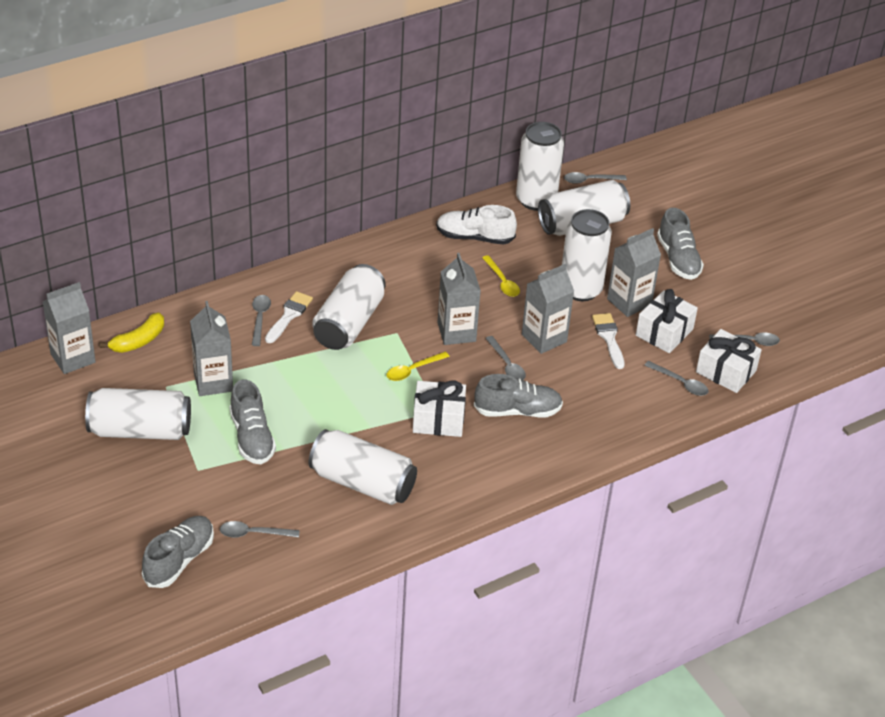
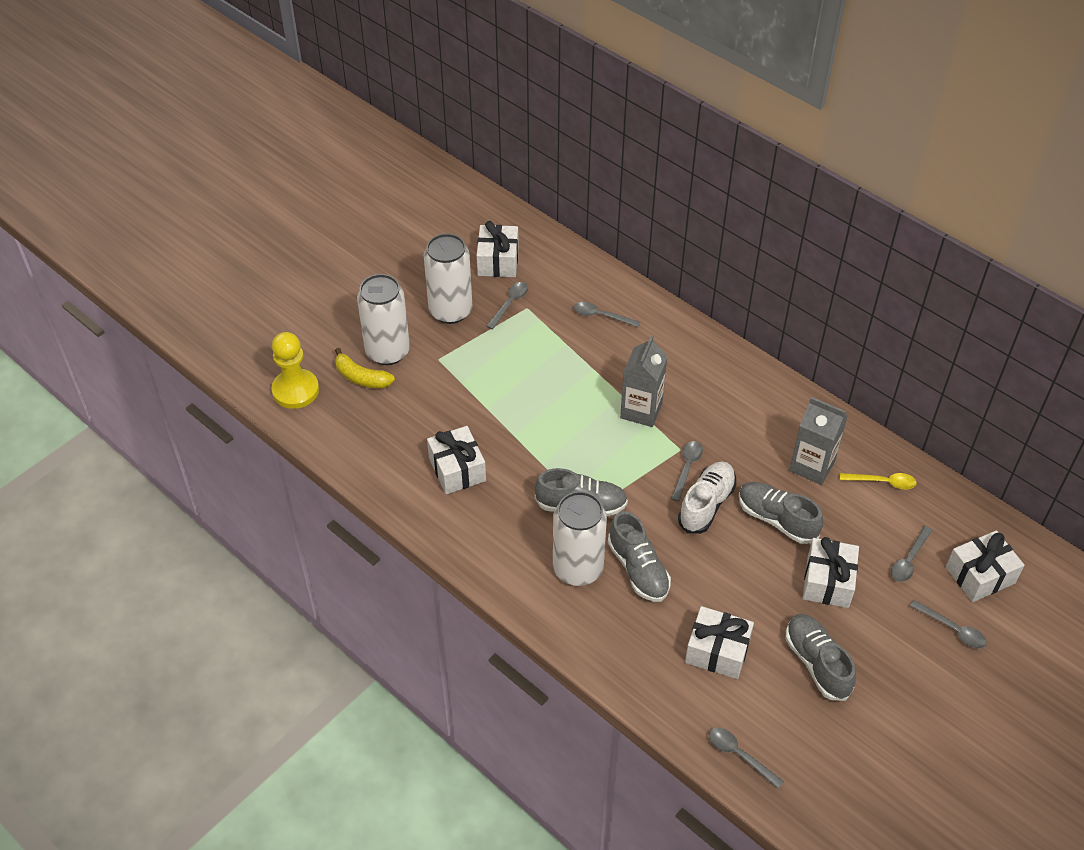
grey carton: 5 -> 2
white brush: 2 -> 0
white can: 6 -> 3
white gift: 3 -> 5
yellow pawn: 0 -> 1
yellow spoon: 2 -> 1

